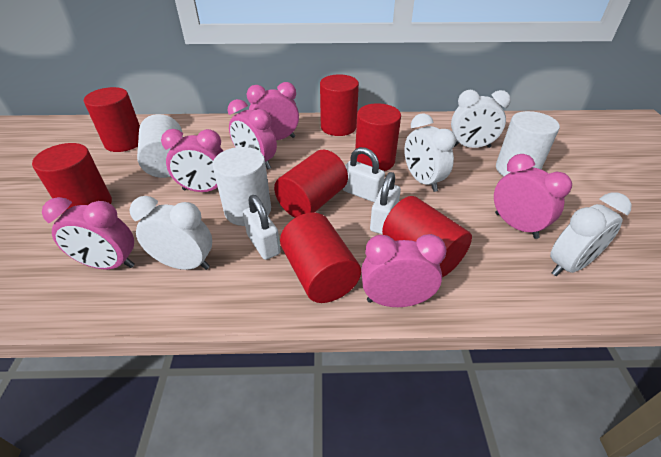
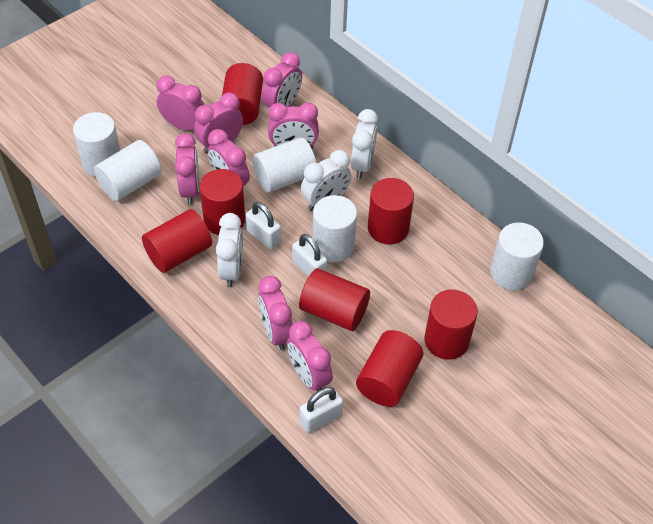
pink clock: 6 -> 8
white clock: 4 -> 3
white cylinder: 3 -> 5

